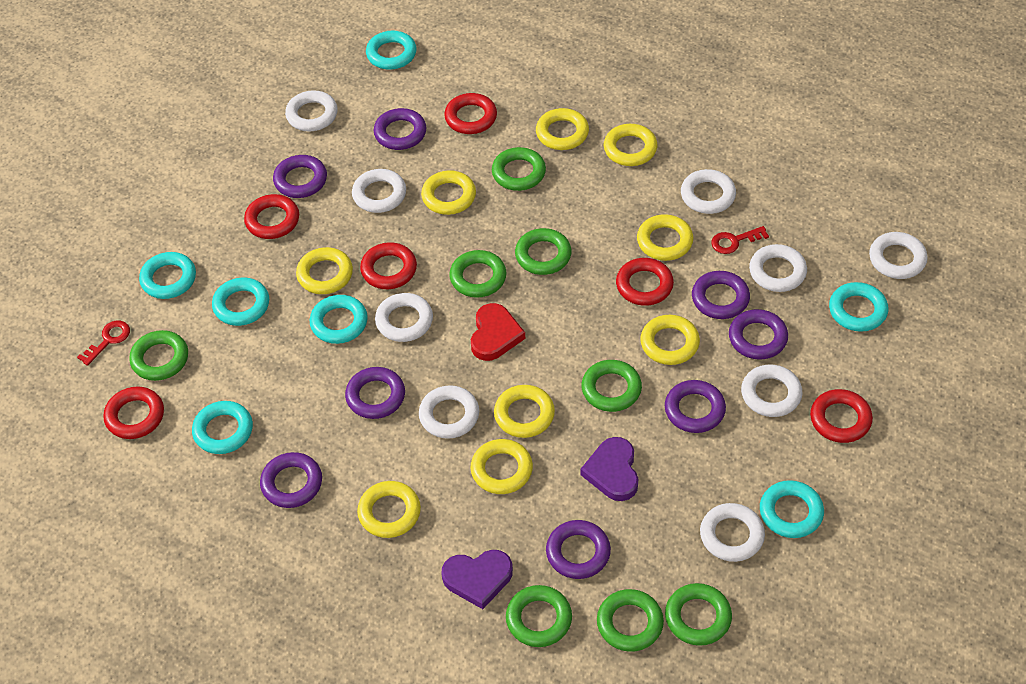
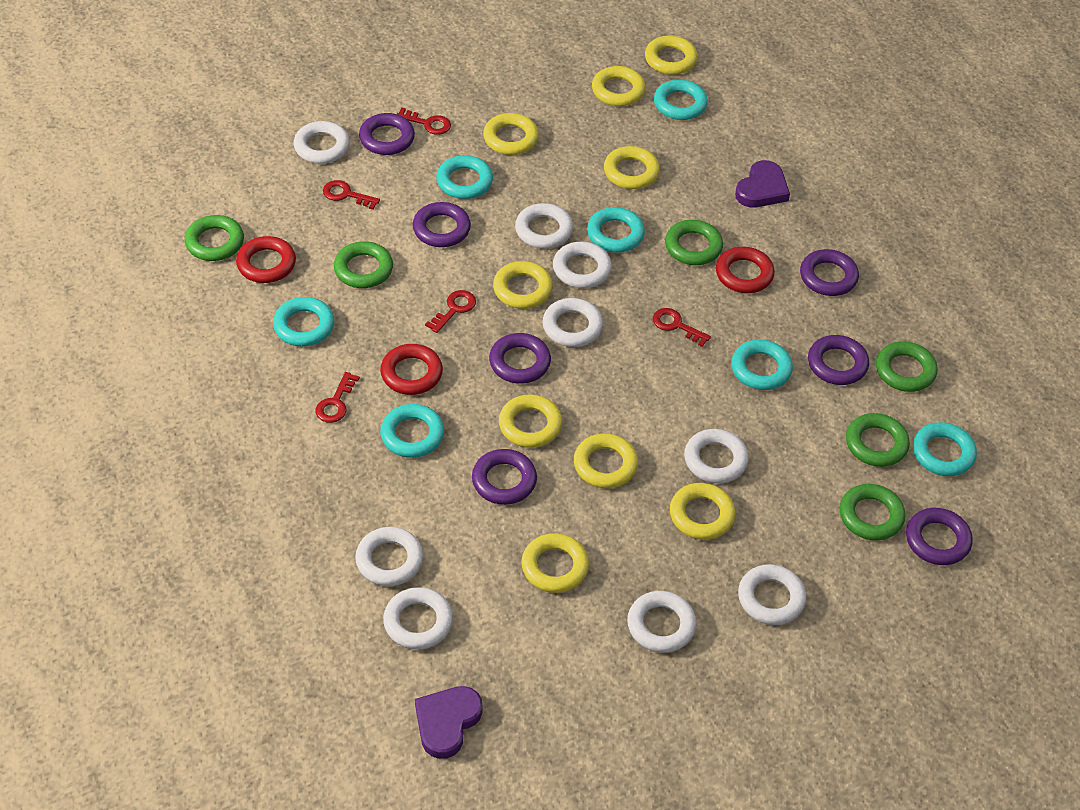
green ring: 8 -> 6
purple ring: 8 -> 7
red heart: 1 -> 0
red key: 2 -> 5
red ring: 6 -> 3

